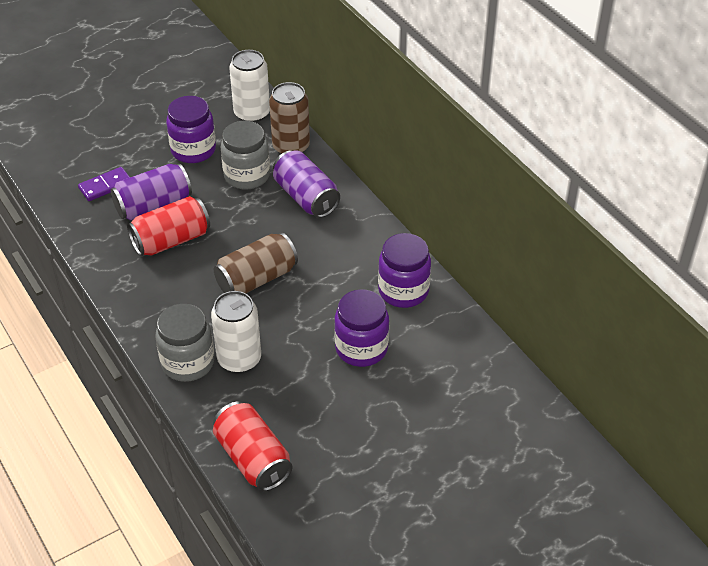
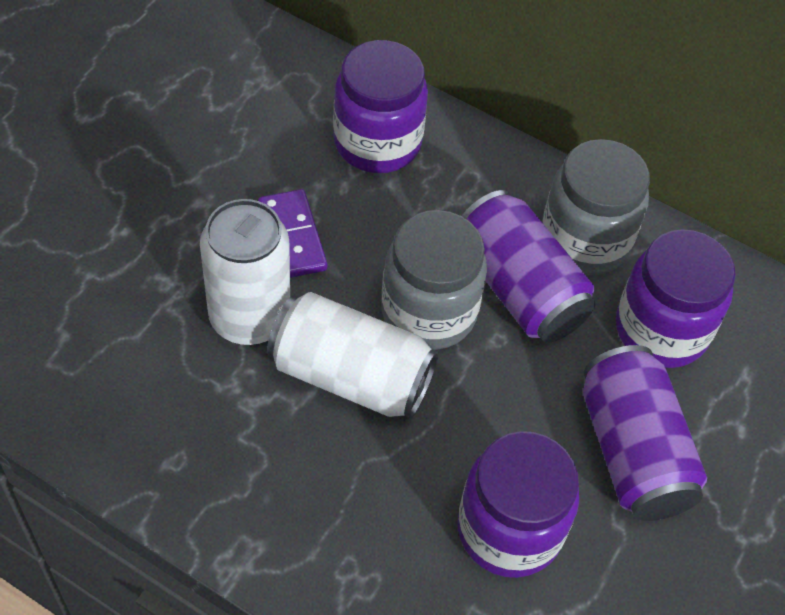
brown can: 2 -> 0
red can: 2 -> 0

